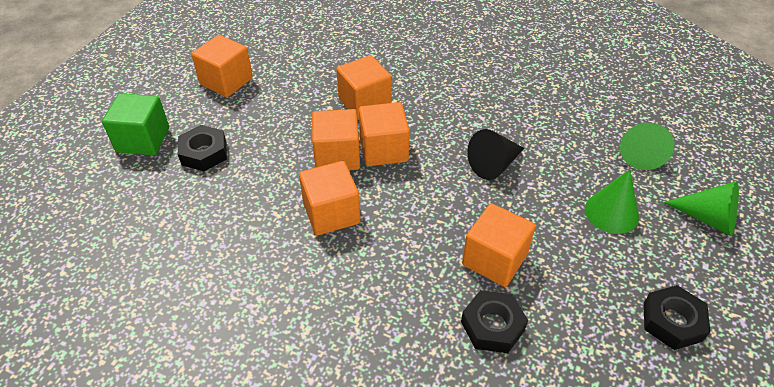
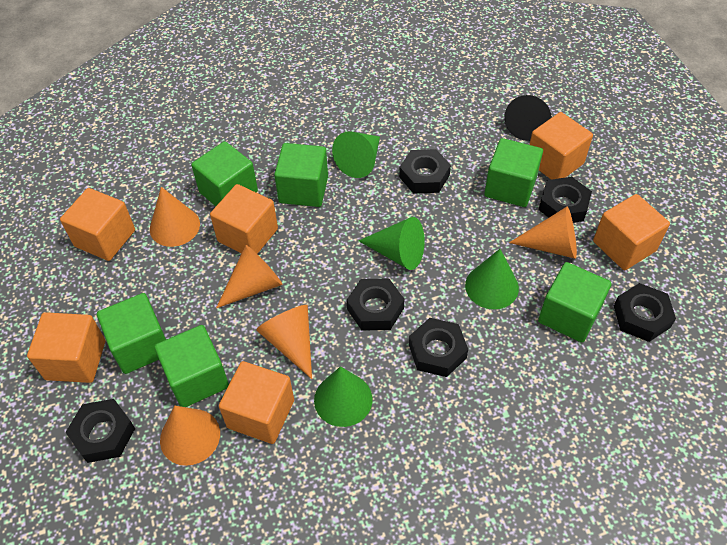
black nut: 3 -> 6
green cone: 3 -> 4
green cube: 1 -> 6
orange cone: 0 -> 5

